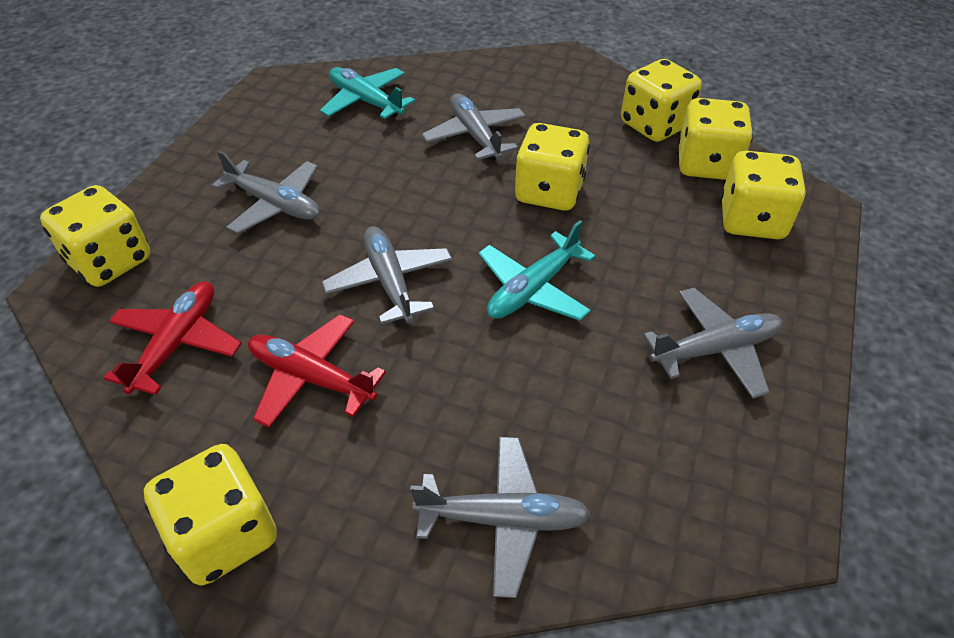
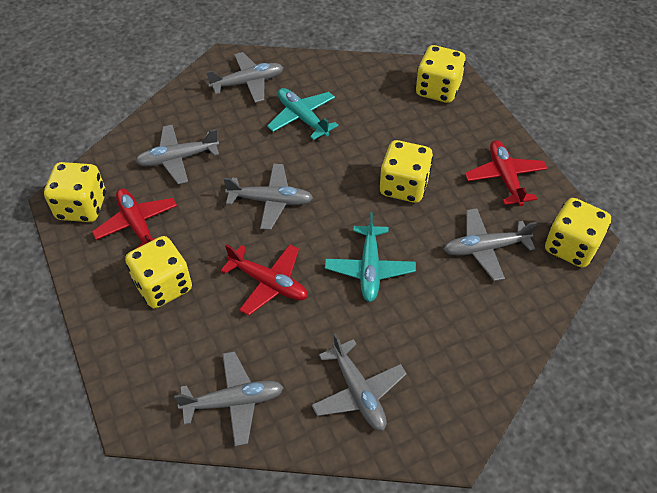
grey plane: 5 -> 6
red plane: 2 -> 3
yellow dice: 6 -> 5

